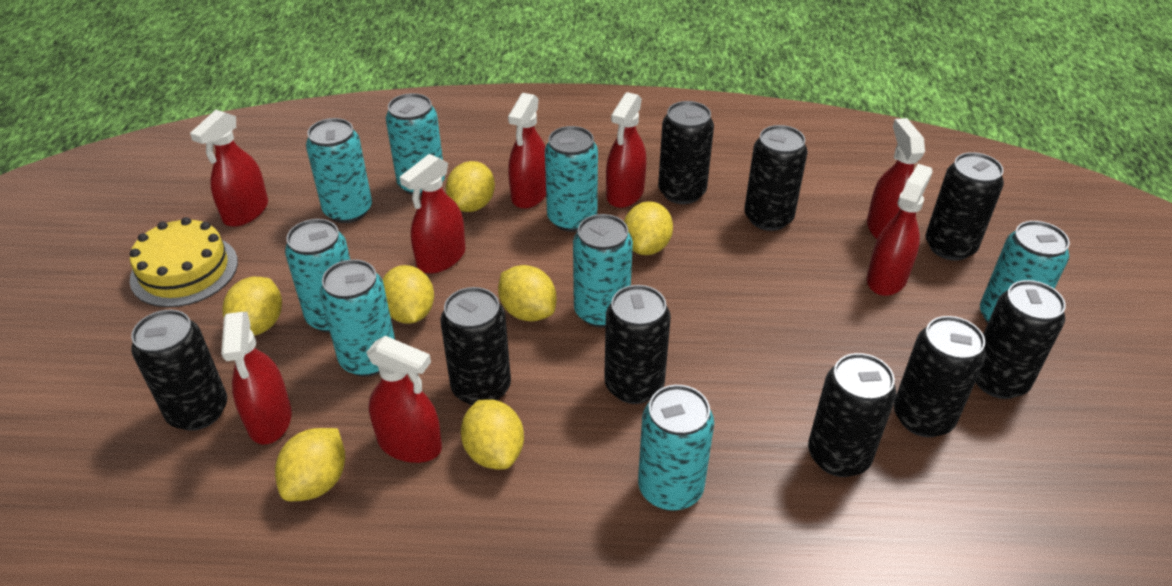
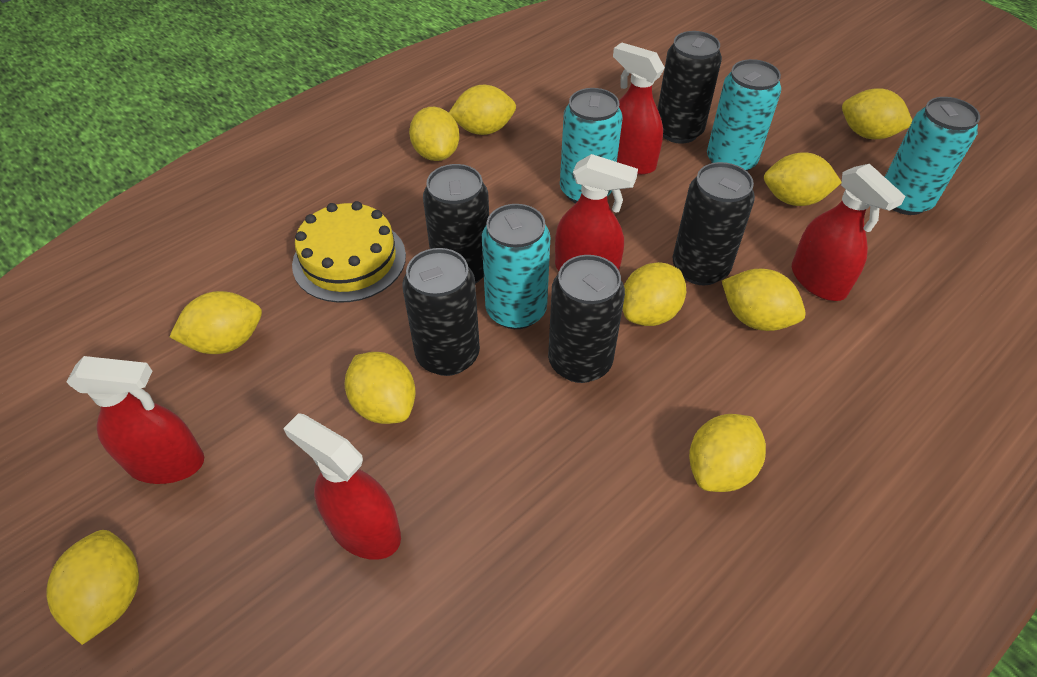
black can: 9 -> 5
red spray bottle: 8 -> 5
turquoise can: 8 -> 4
yellow lemon: 7 -> 10

